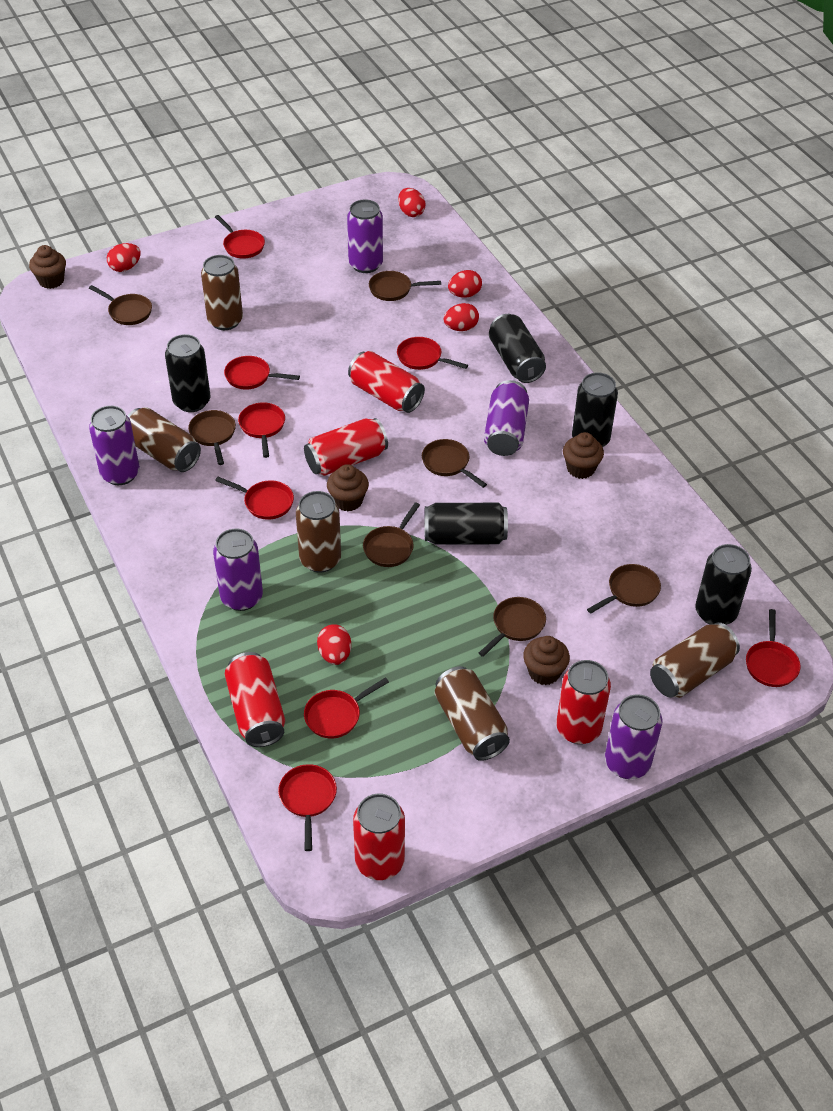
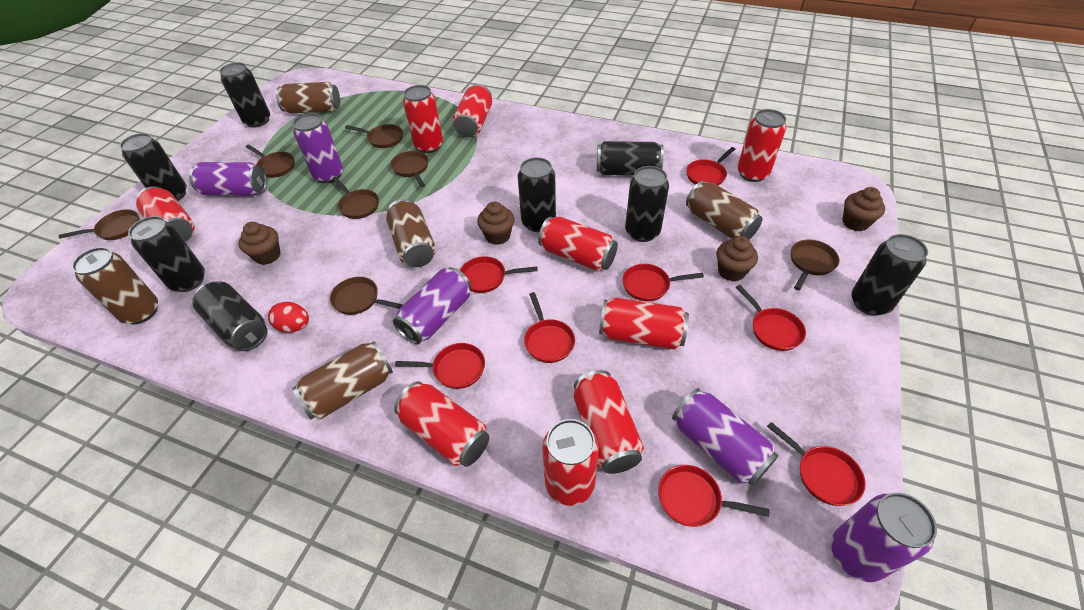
black can: 5 -> 8
red can: 5 -> 9
red egg: 5 -> 1

